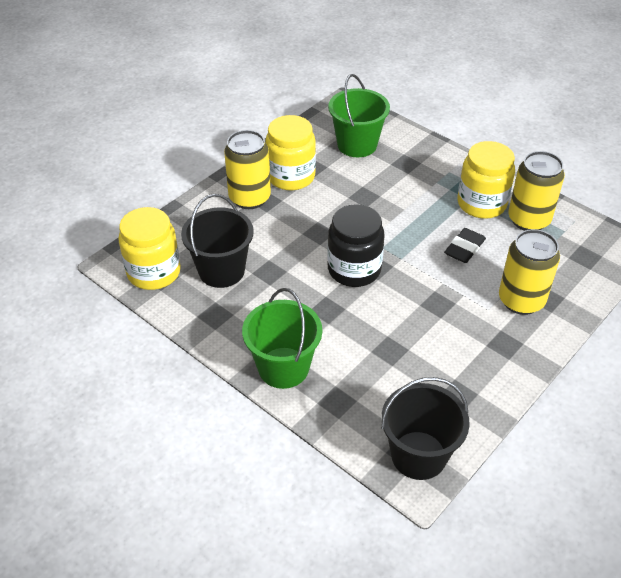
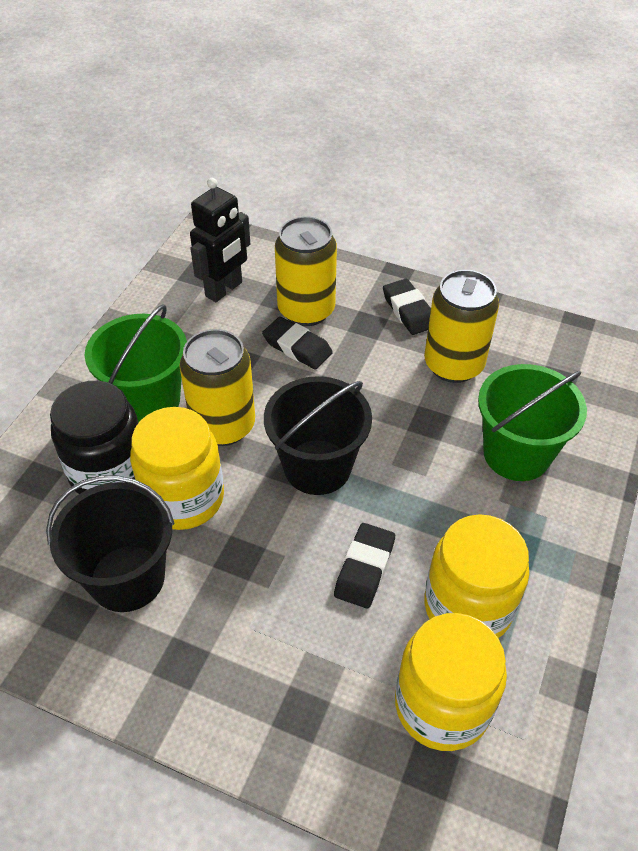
black eraser: 1 -> 3
black robot: 0 -> 1

